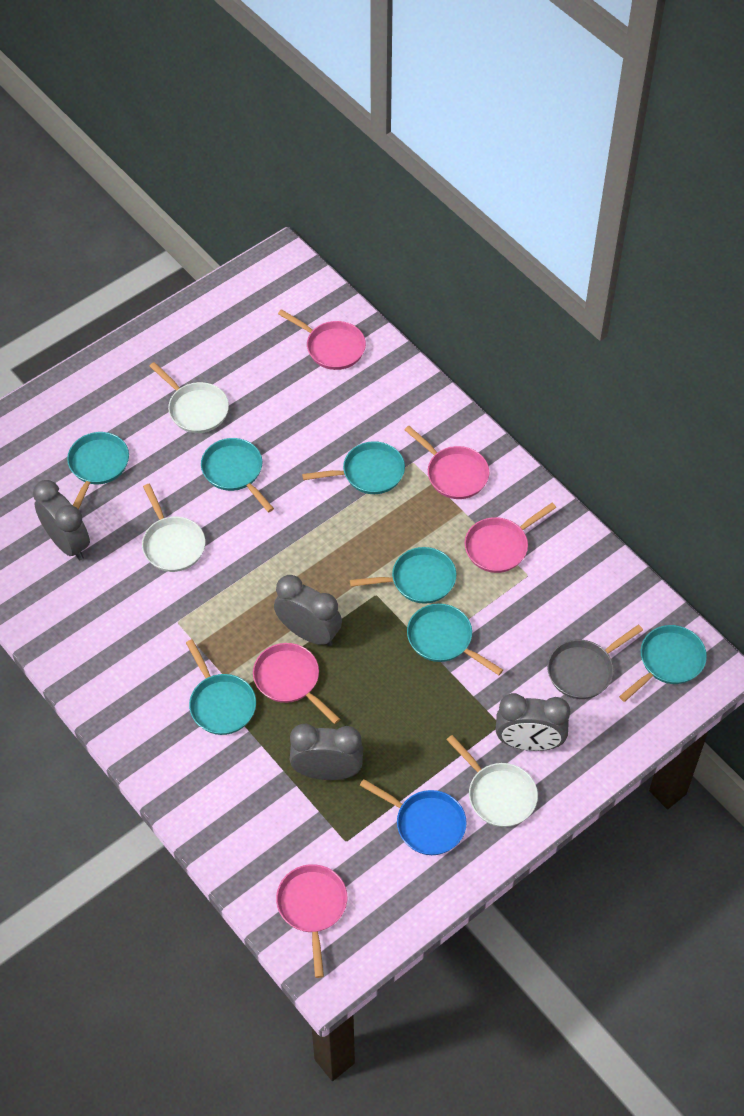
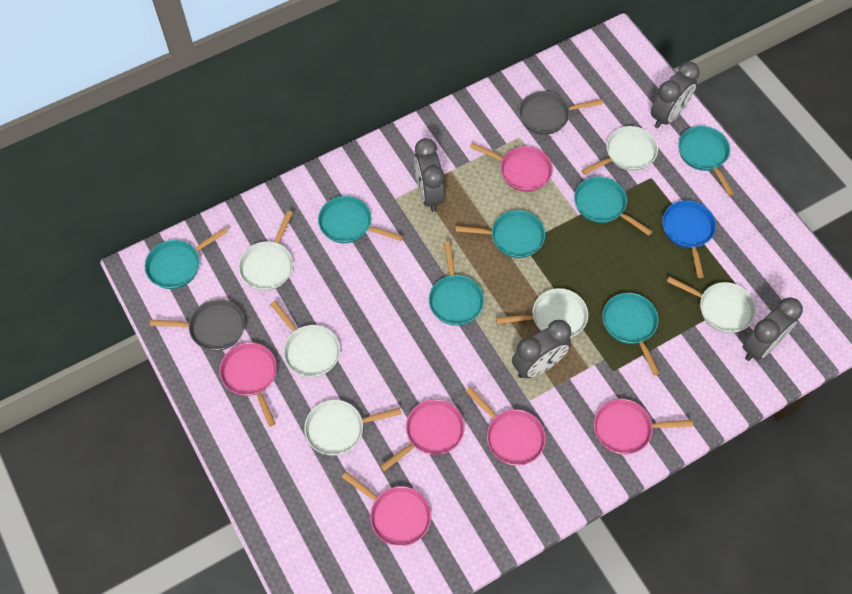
grey pan: 1 -> 2
pink pan: 5 -> 6
white pan: 3 -> 6

